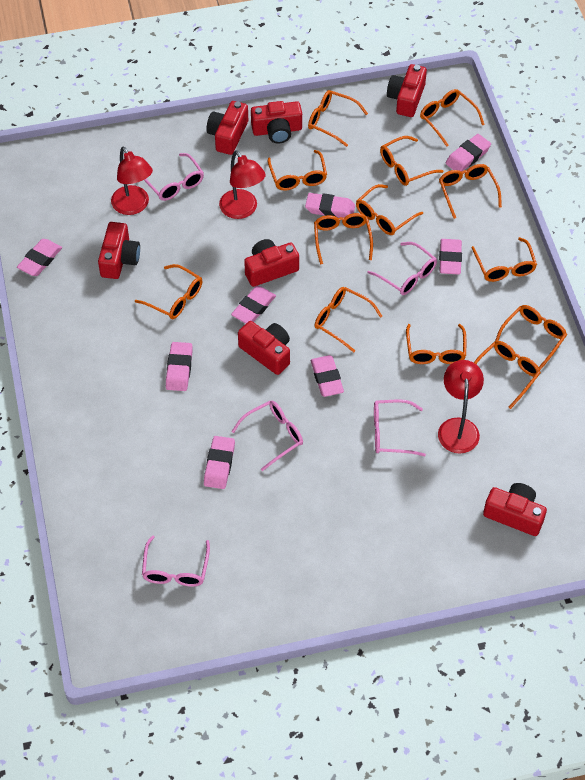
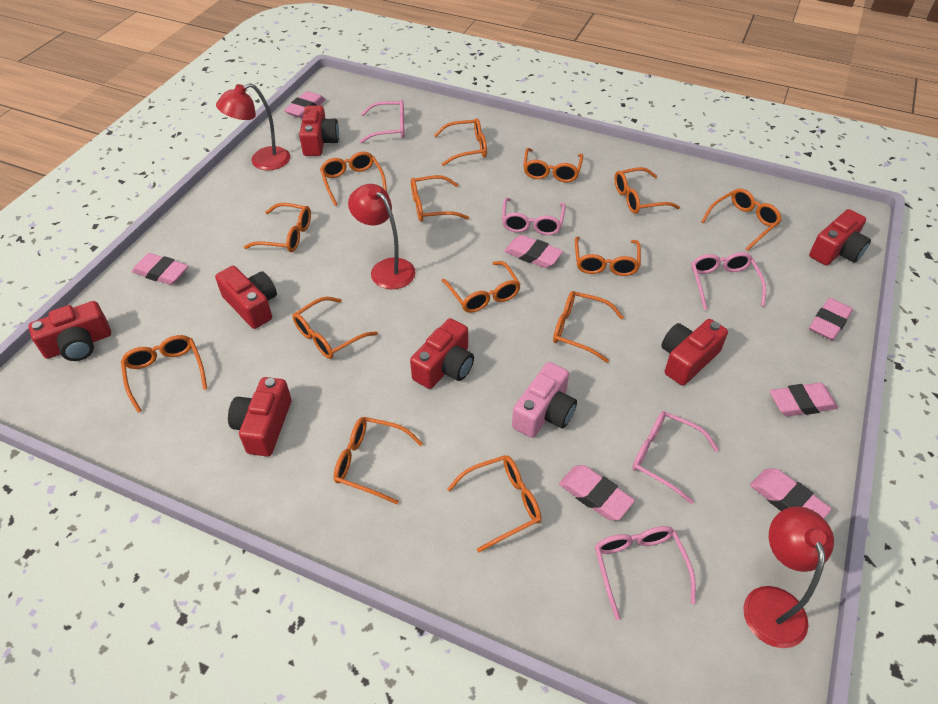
orange glasses: 13 -> 14
pink camera: 0 -> 1
pink eraser: 8 -> 7

